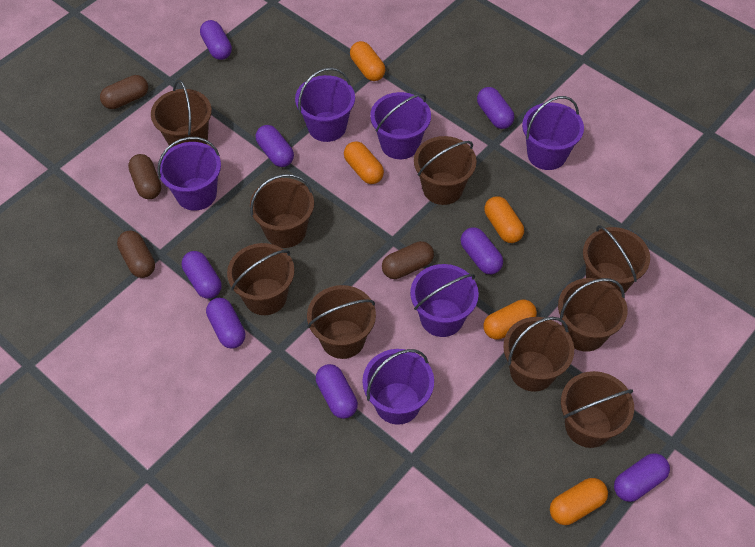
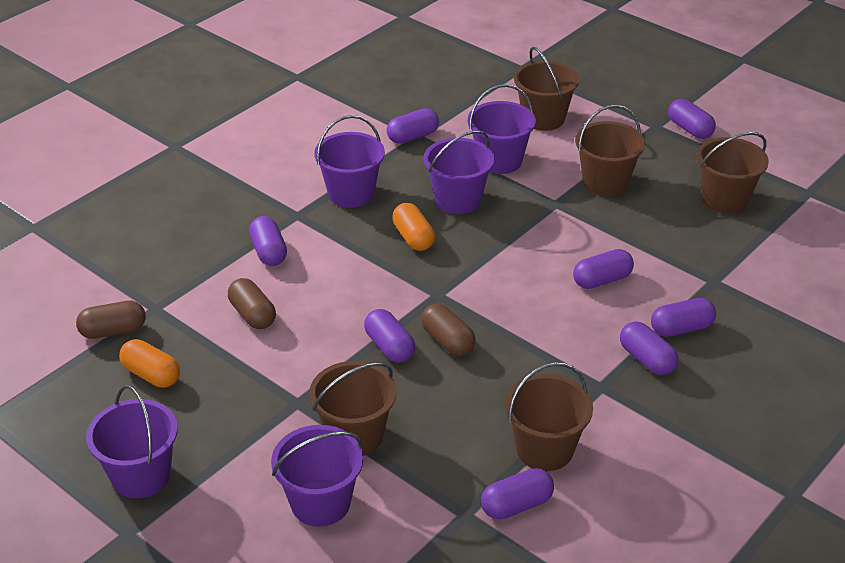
brown bucket: 9 -> 5
brown capsule: 4 -> 3
orange capsule: 5 -> 2
purple bucket: 6 -> 5

